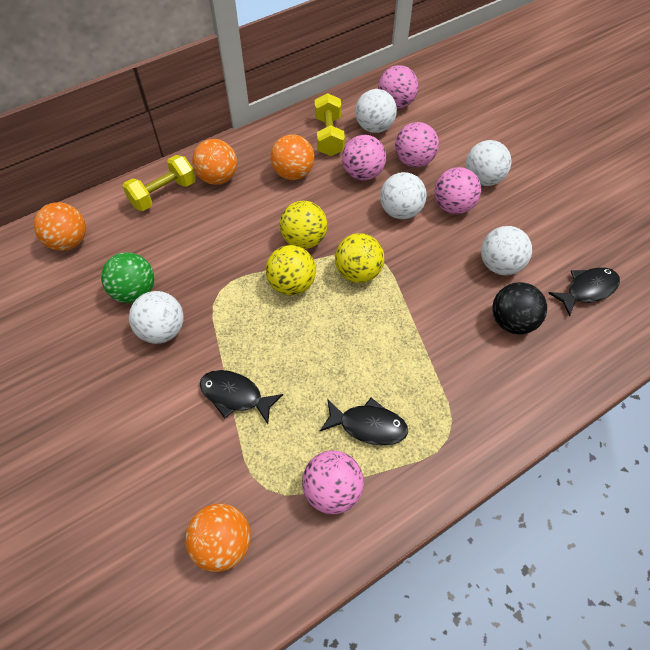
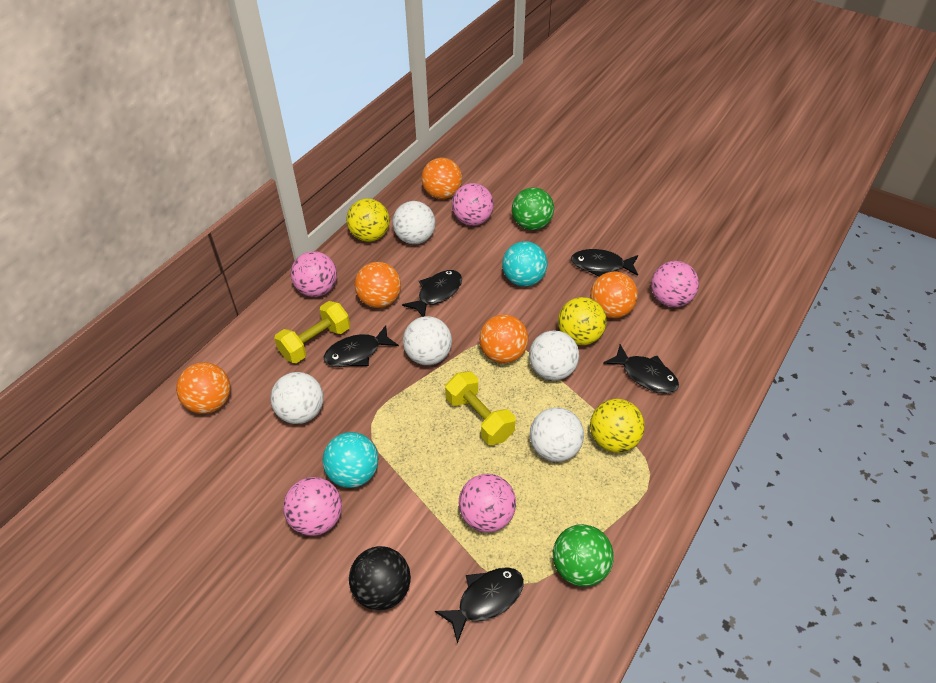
black fish: 3 -> 5
green ball: 1 -> 2
orange ball: 4 -> 5
turquoise ball: 0 -> 2

